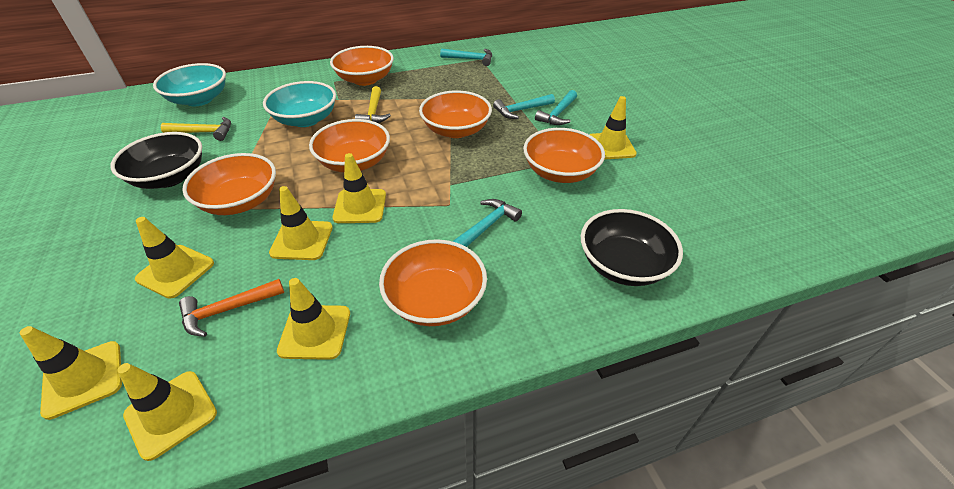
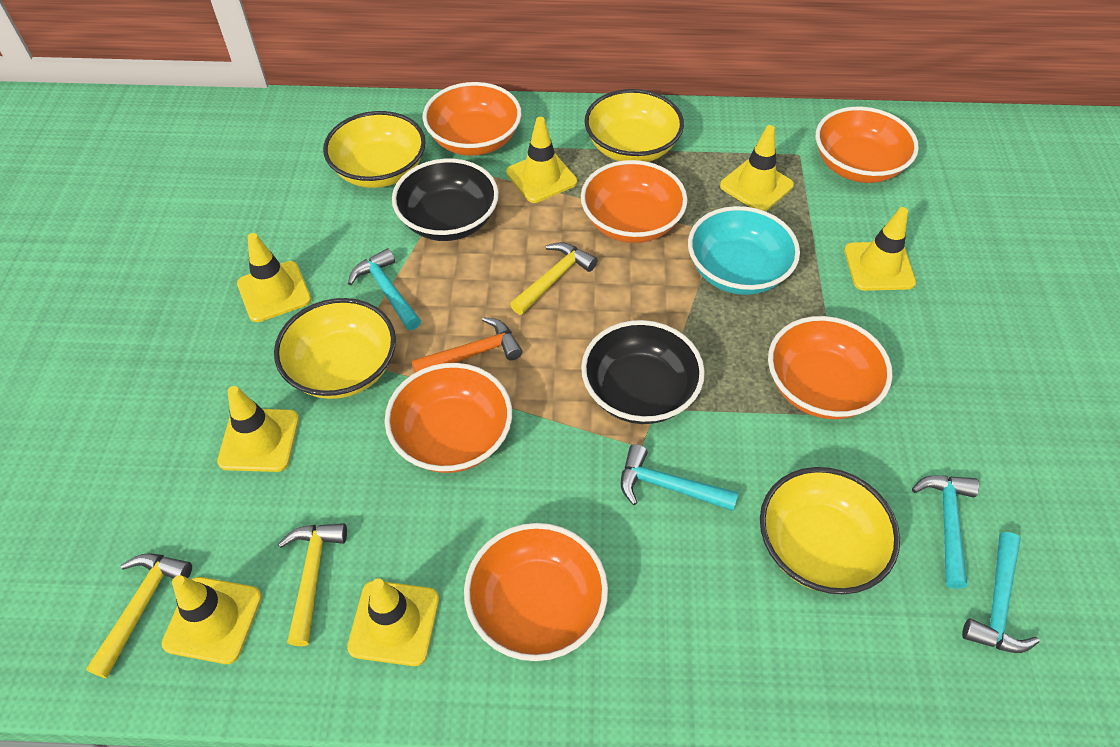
turquoise bowl: 2 -> 1
yellow bowl: 0 -> 4
yellow hammer: 2 -> 3

